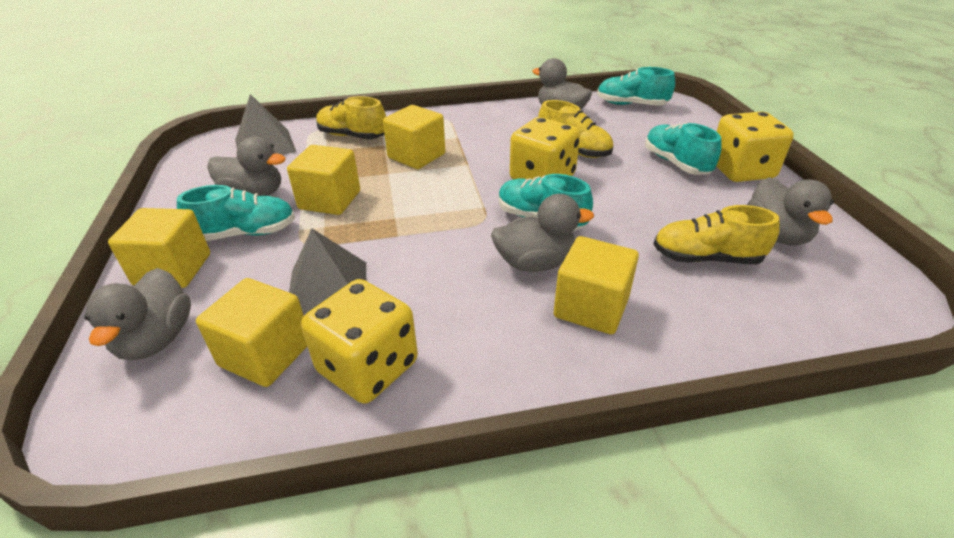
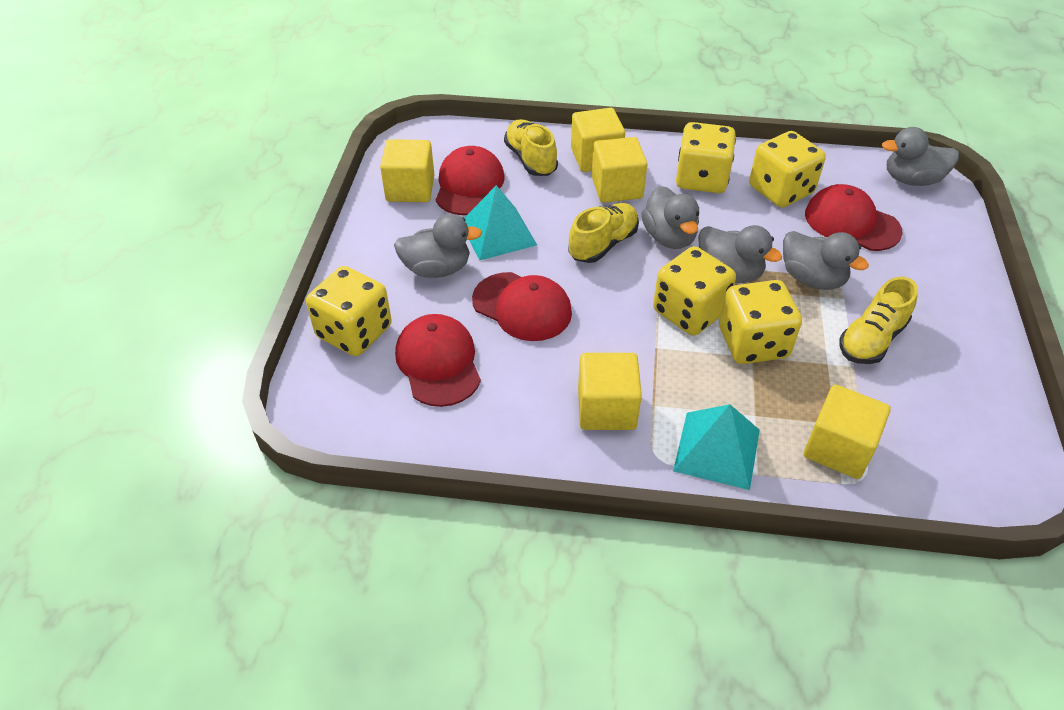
grey pyramid: 2 -> 0
red cap: 0 -> 4
turquoise pyramid: 0 -> 2
turquoise shoe: 4 -> 0
yellow dice: 3 -> 5

